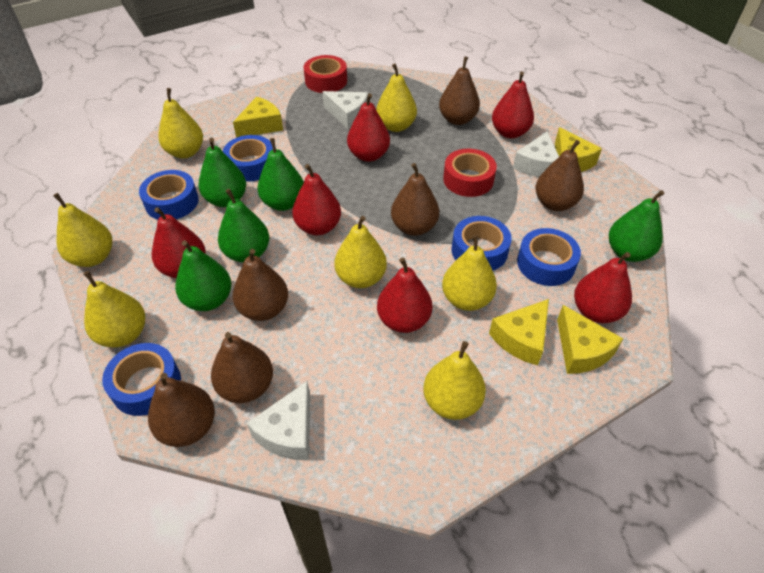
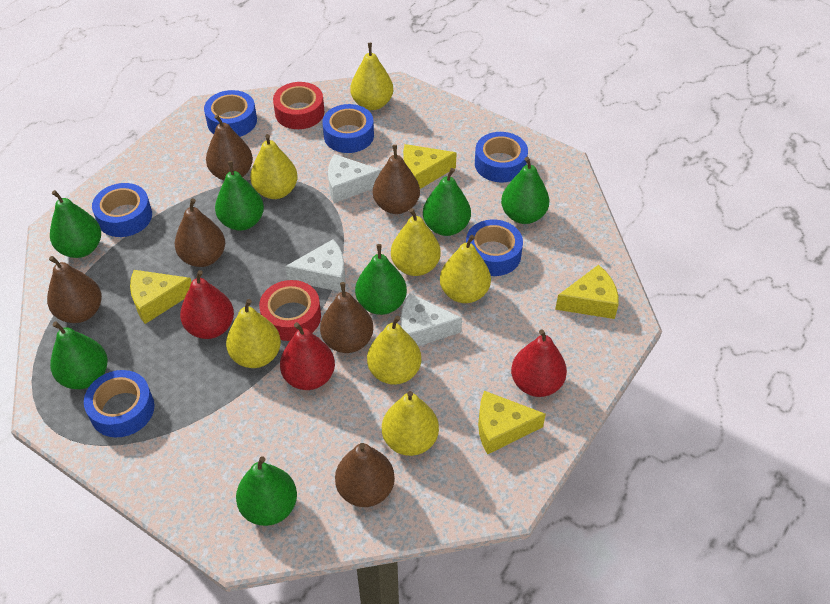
blue tape: 5 -> 6
green pear: 5 -> 7
red pear: 6 -> 3

